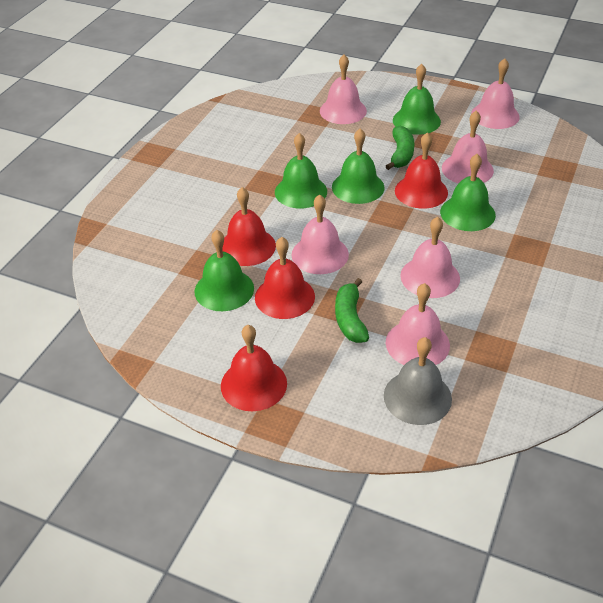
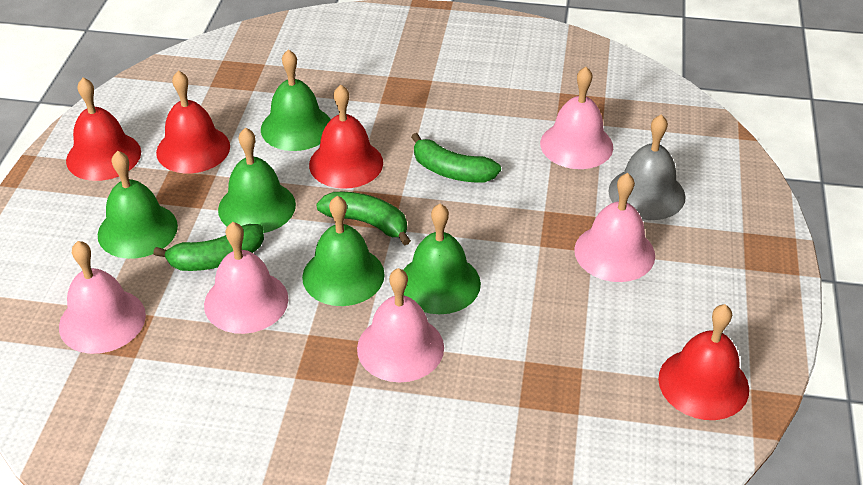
green banana: 2 -> 3
pink bell: 6 -> 5

